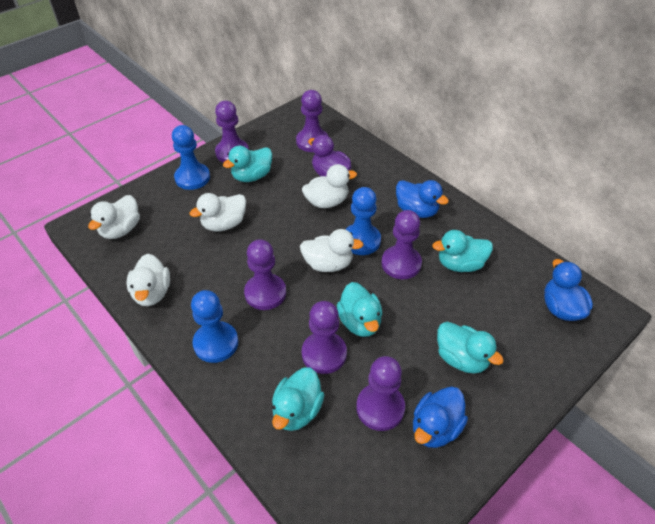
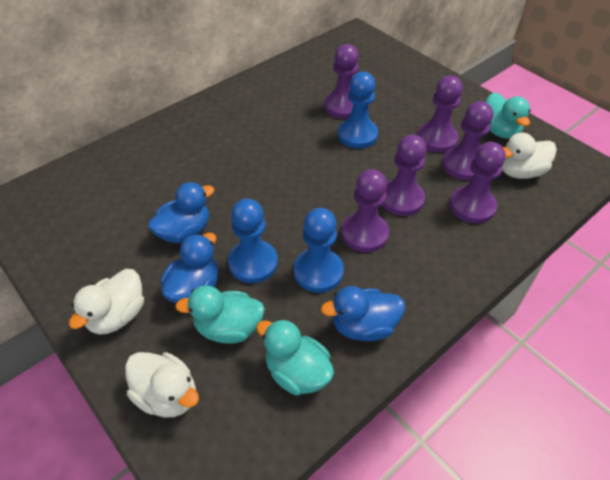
purple duck: 1 -> 0
turquoise duck: 5 -> 3
white duck: 5 -> 3

